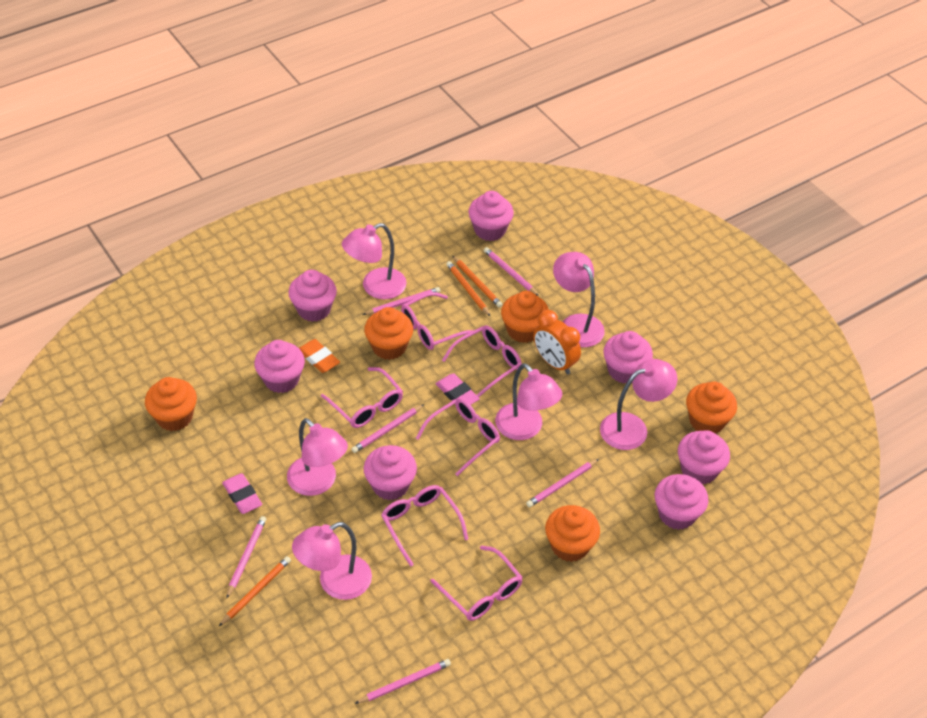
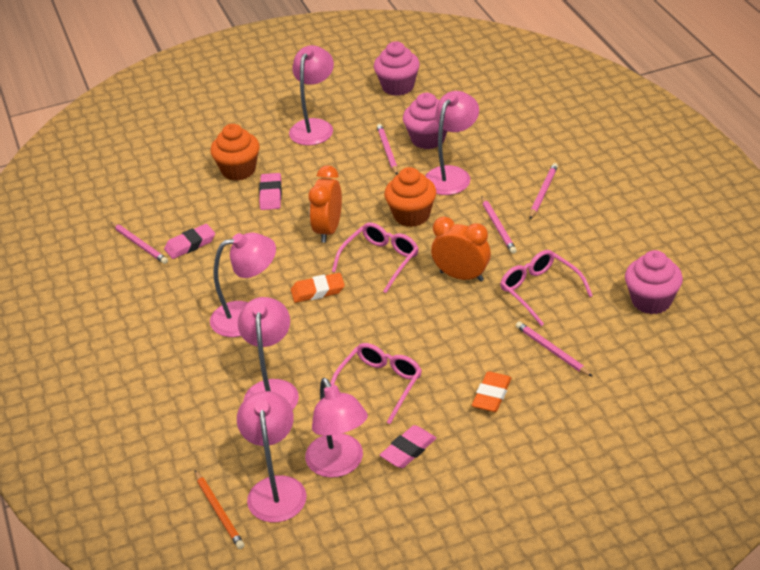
orange clock: 1 -> 2
orange cupcake: 5 -> 2
orange eraser: 1 -> 2
orange pencil: 3 -> 1
pink cupcake: 7 -> 3
pink eraser: 2 -> 3
pink glasses: 6 -> 3
pink pencil: 6 -> 5

